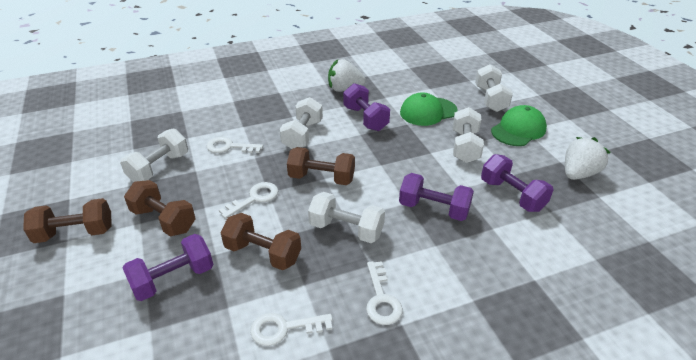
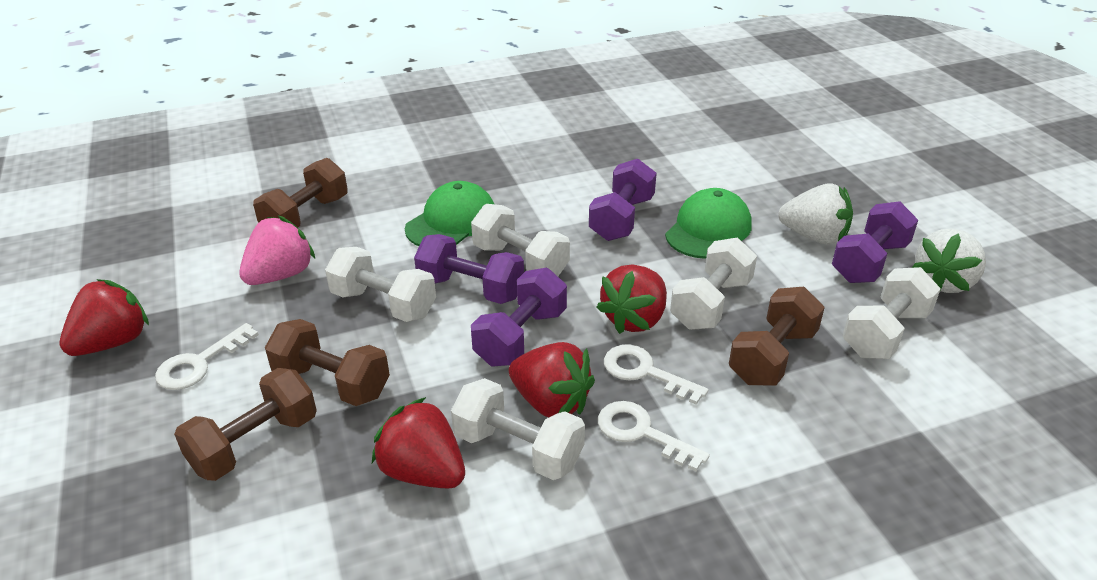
pink strawberry: 0 -> 1
red strawberry: 0 -> 4
white key: 4 -> 3

